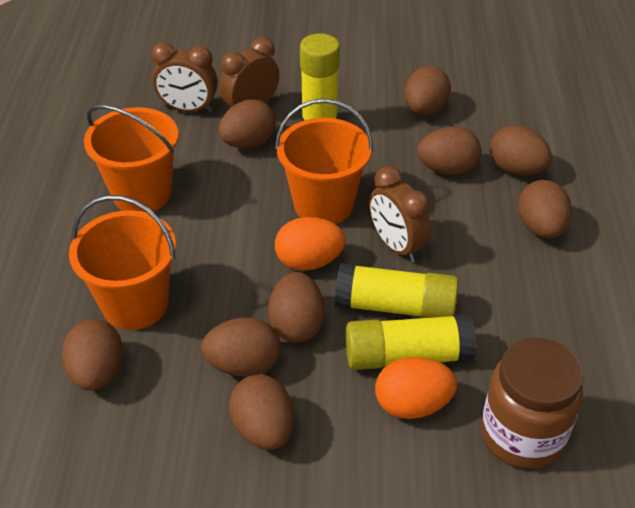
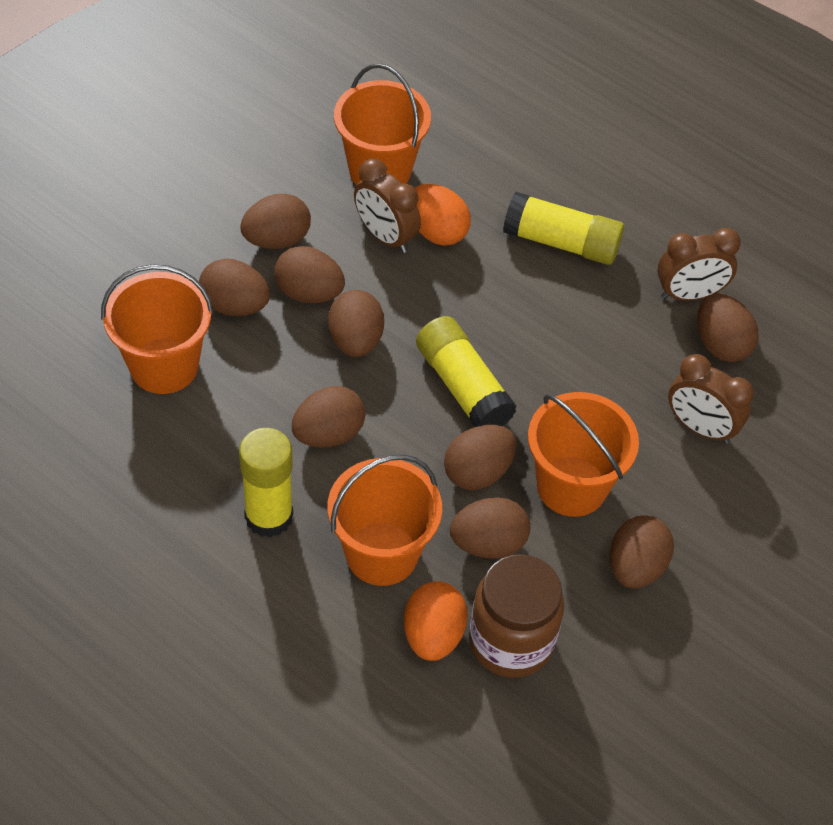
orange bucket: 3 -> 4

